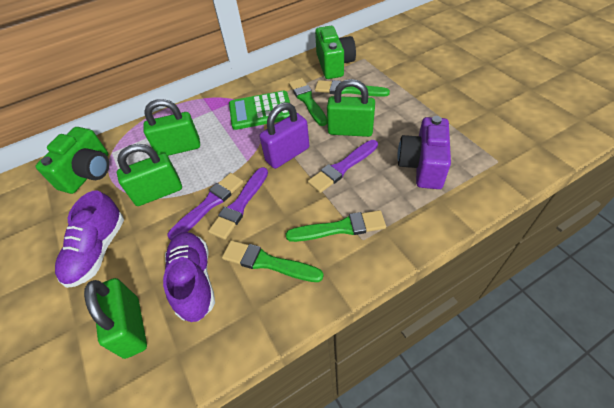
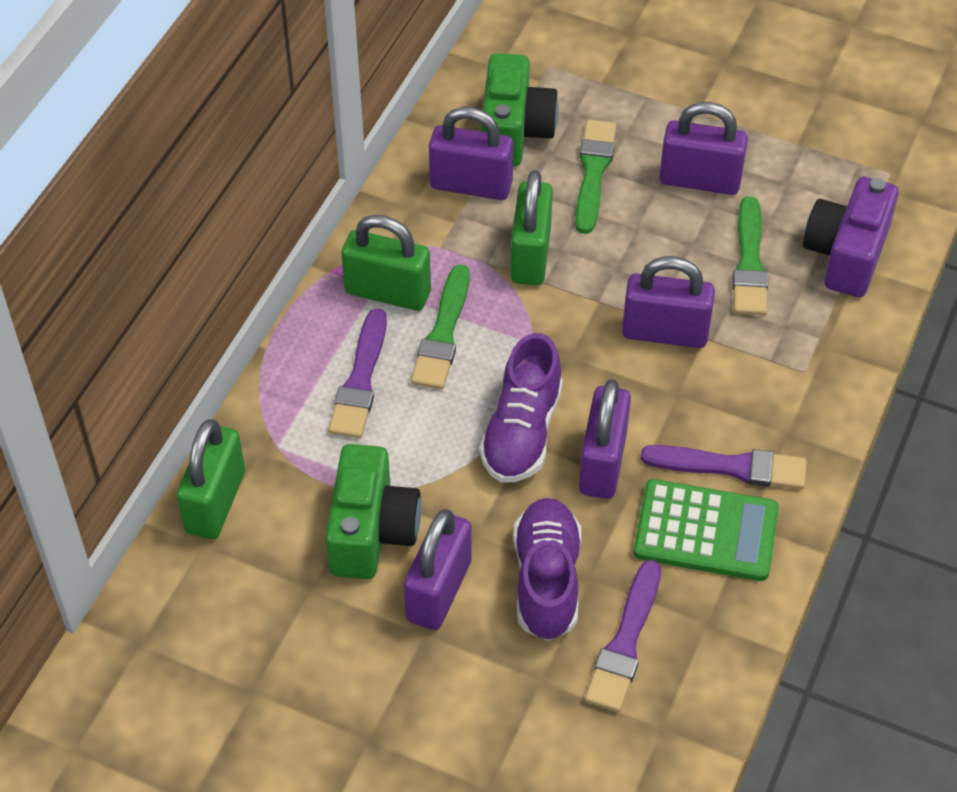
green brush: 4 -> 3
green padlock: 4 -> 3
purple padlock: 1 -> 5

